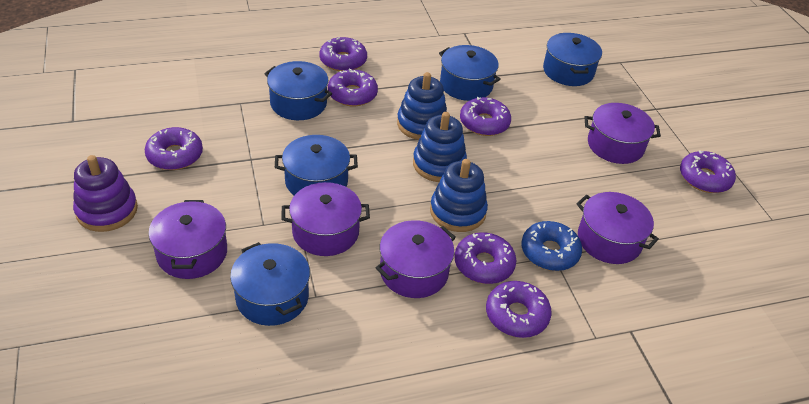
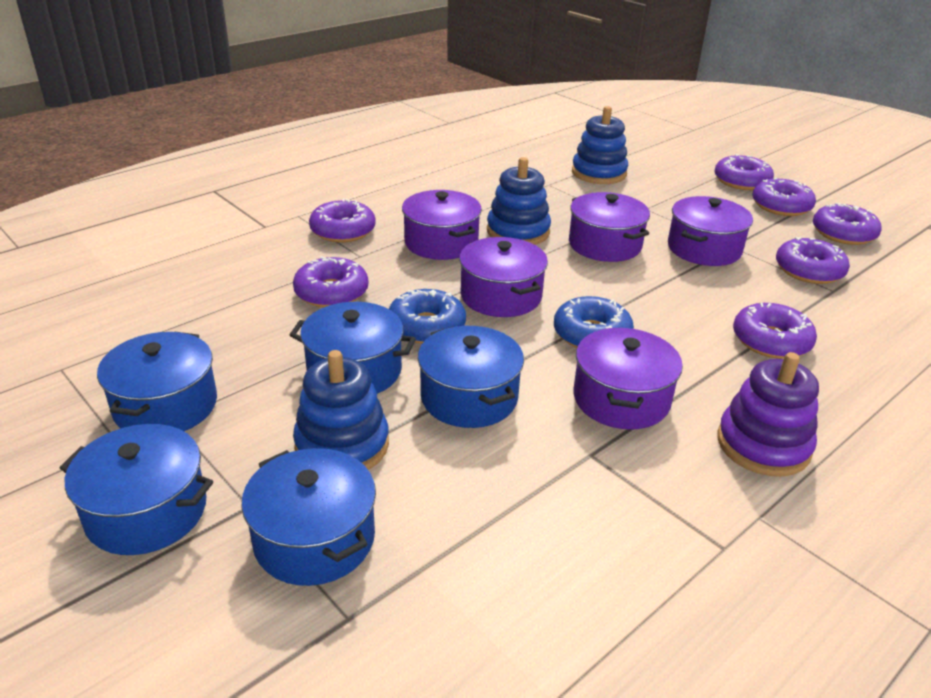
blue donut: 1 -> 2

